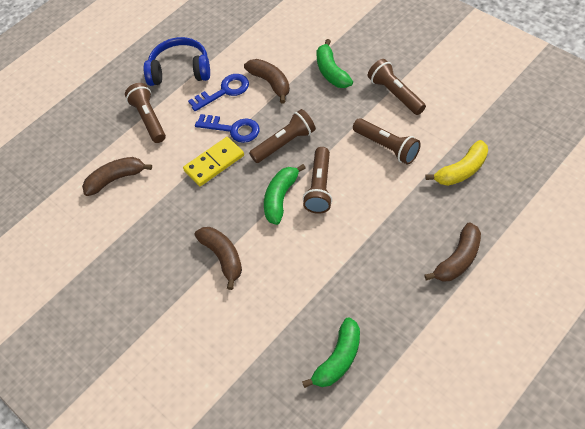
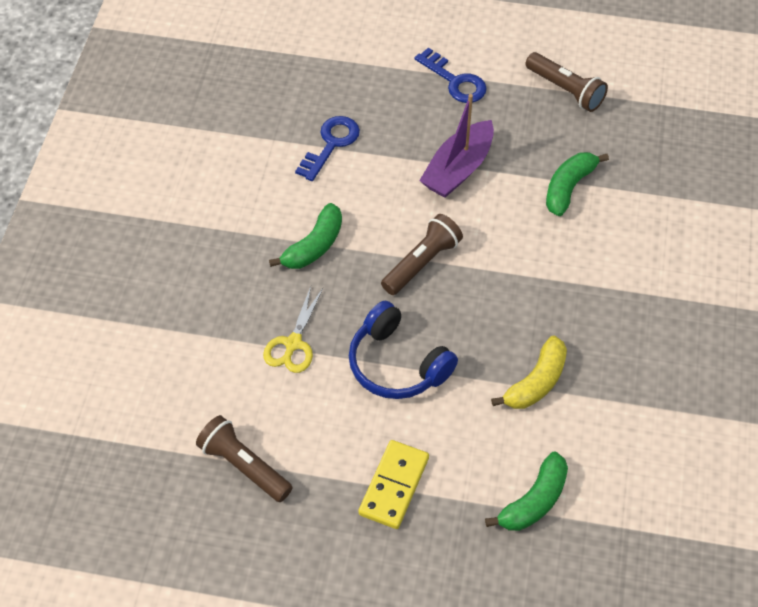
brown banana: 4 -> 0
brown flashlight: 5 -> 3
purple boat: 0 -> 1
yellow scissors: 0 -> 1

